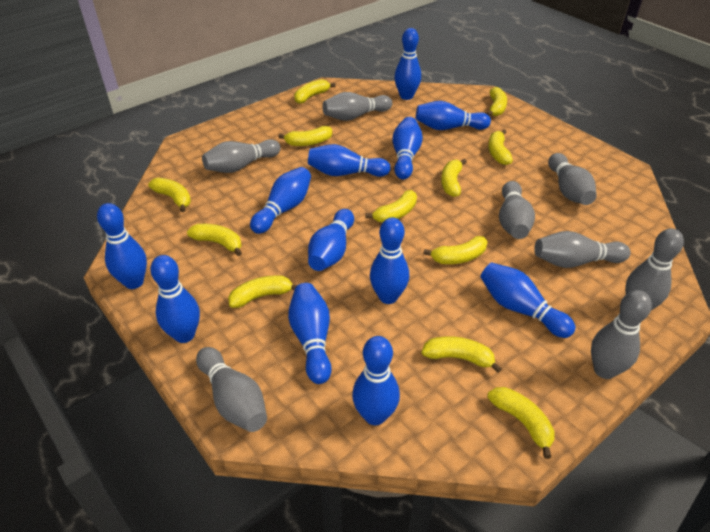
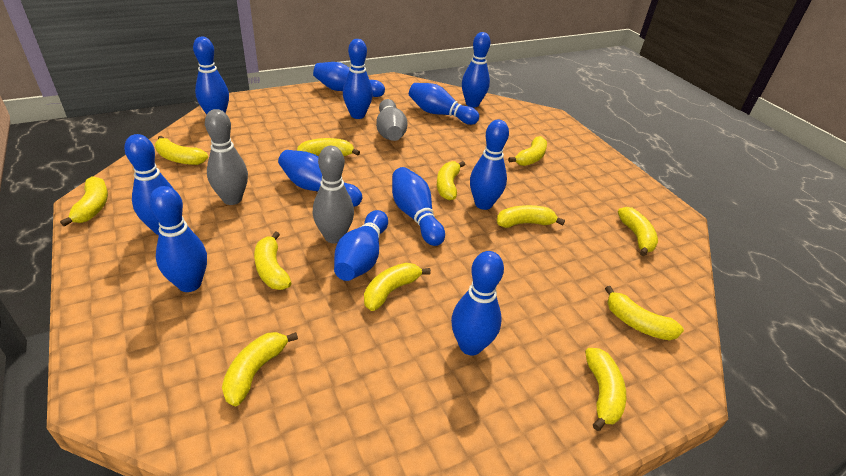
grey bowling pin: 8 -> 3

